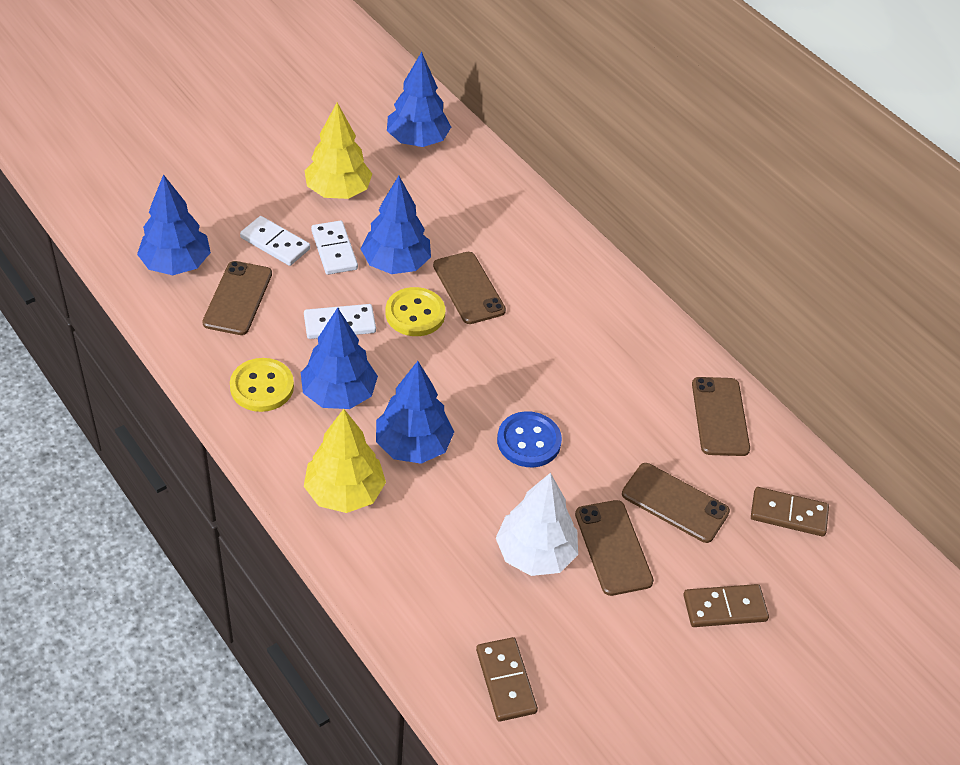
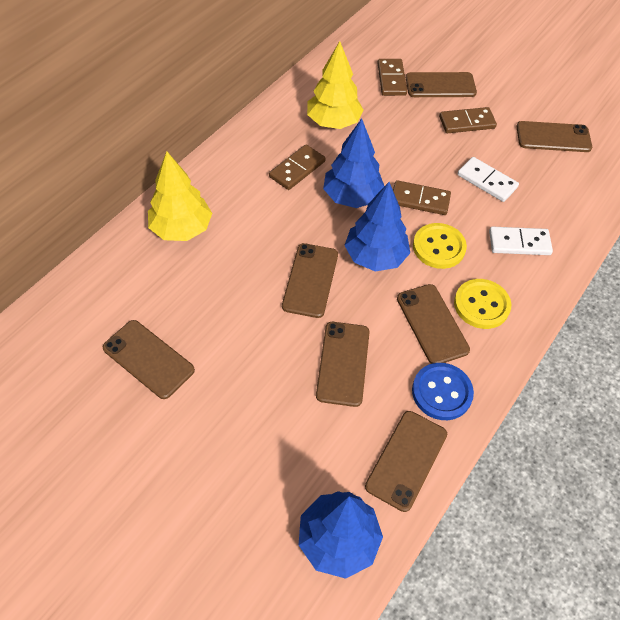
blue tree: 5 -> 3
brown domino: 3 -> 4
brown phone: 5 -> 7
white domino: 3 -> 2
white tree: 1 -> 0

